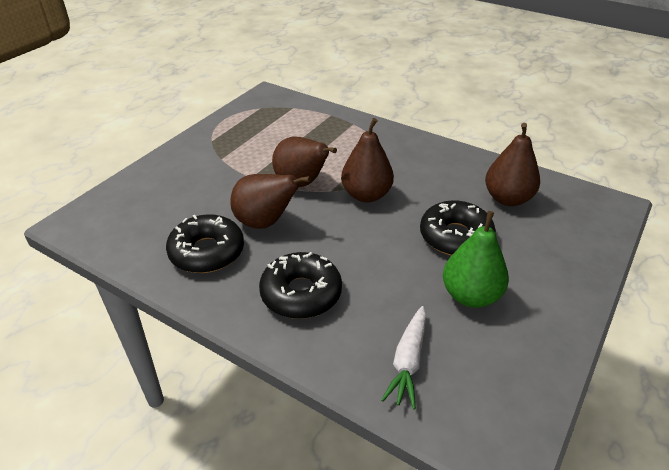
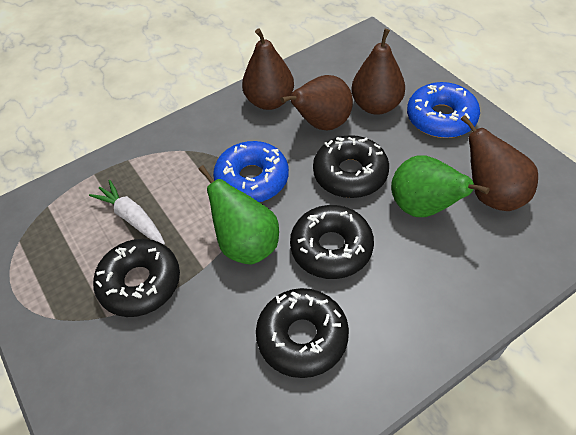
black donut: 3 -> 4
blue donut: 0 -> 2
green pear: 1 -> 2

